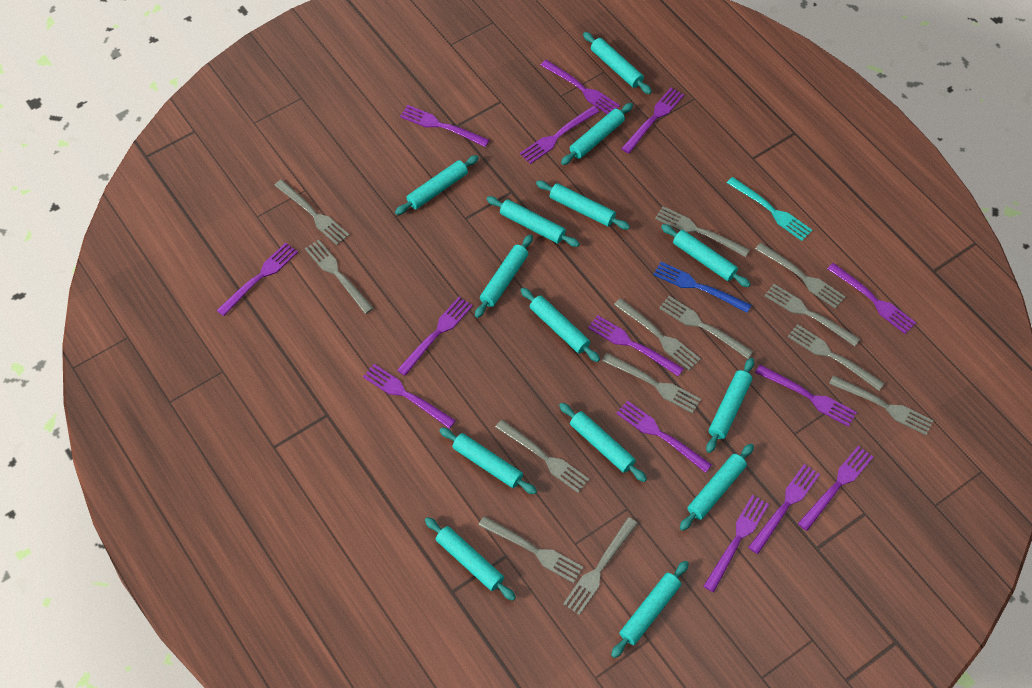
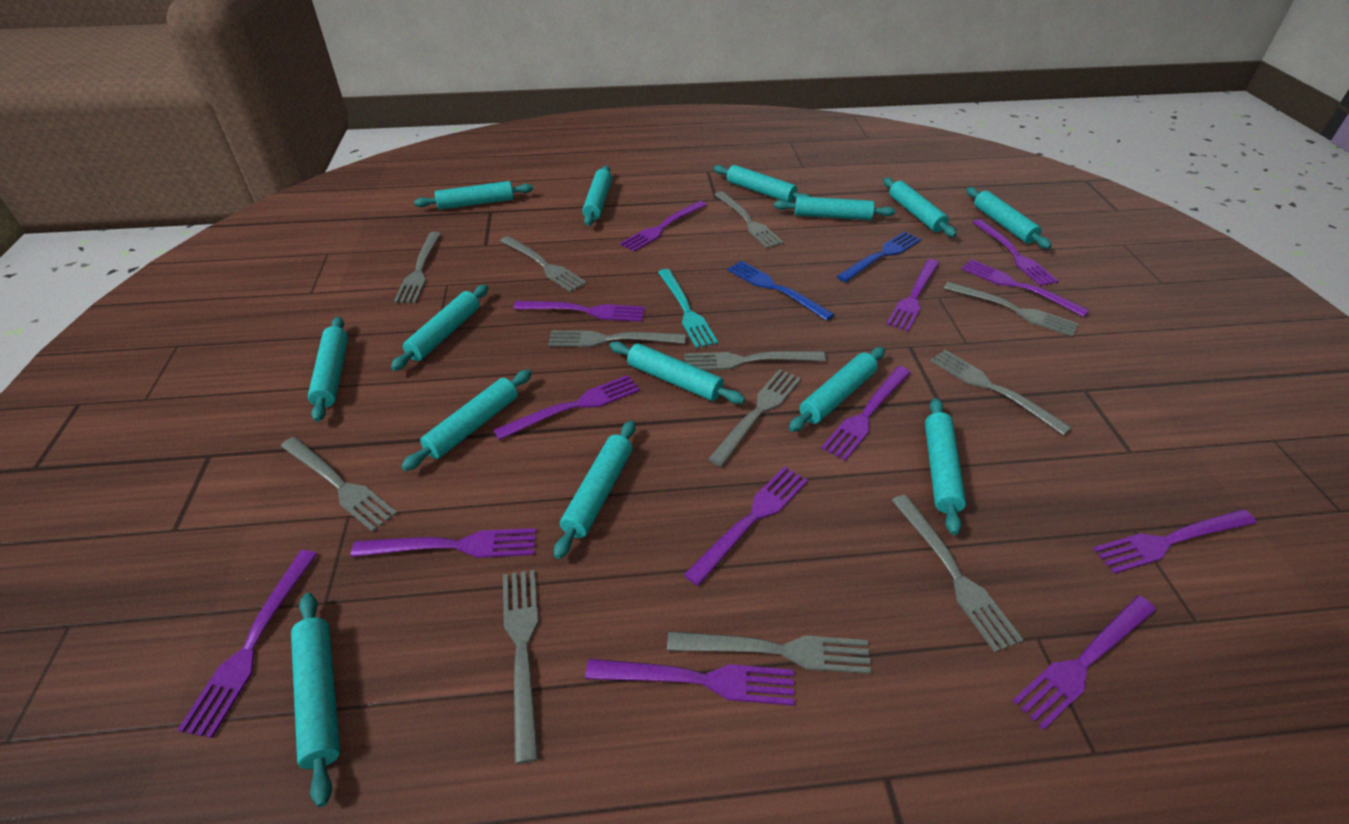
blue fork: 1 -> 2
grey fork: 13 -> 12
purple fork: 14 -> 13

